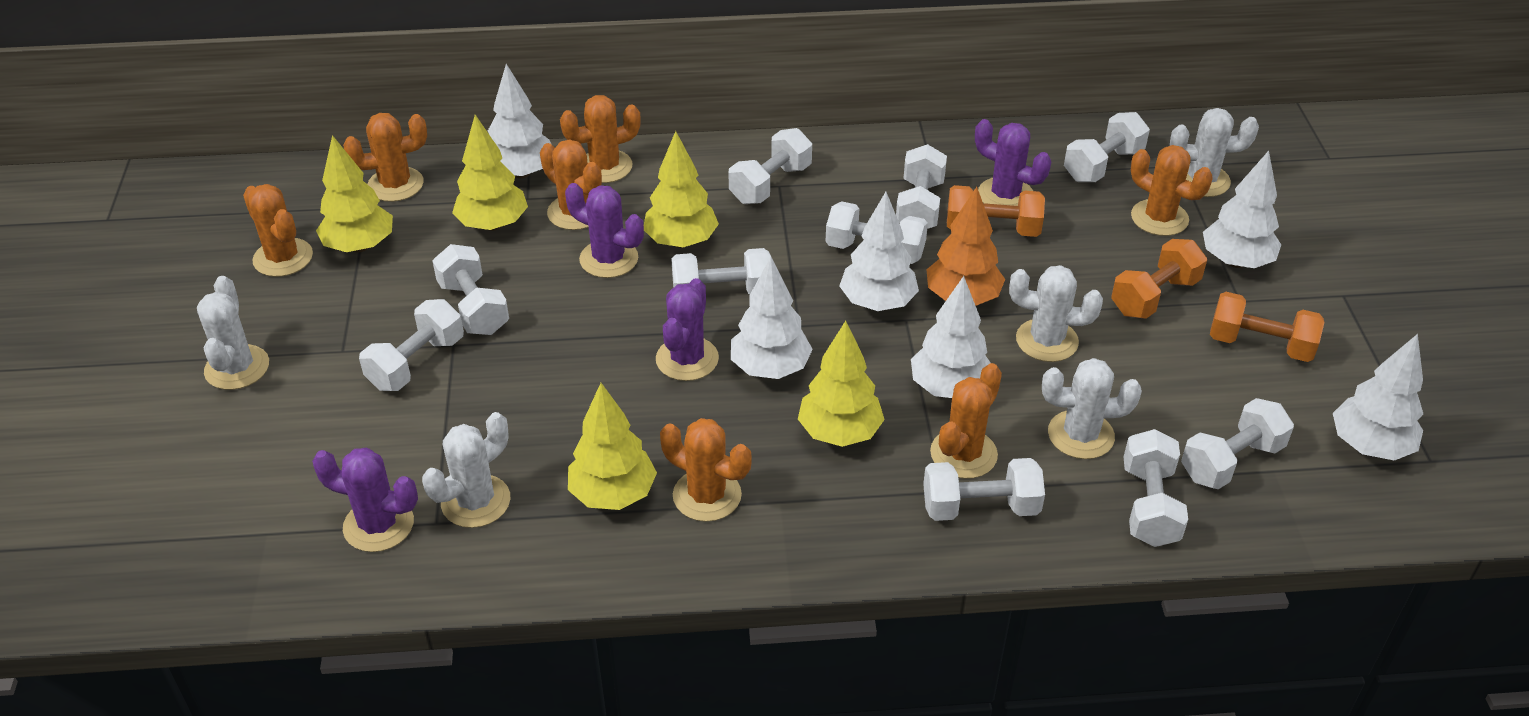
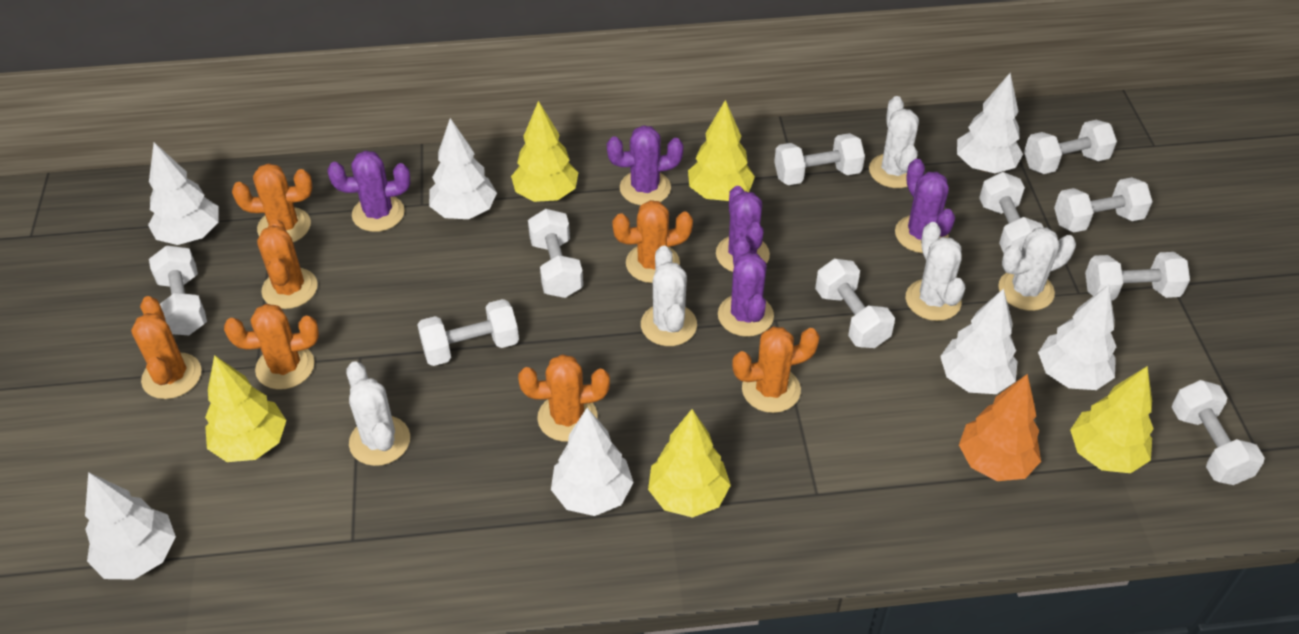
orange dumbbell: 3 -> 0
purple cactus: 4 -> 5
white tree: 6 -> 7

